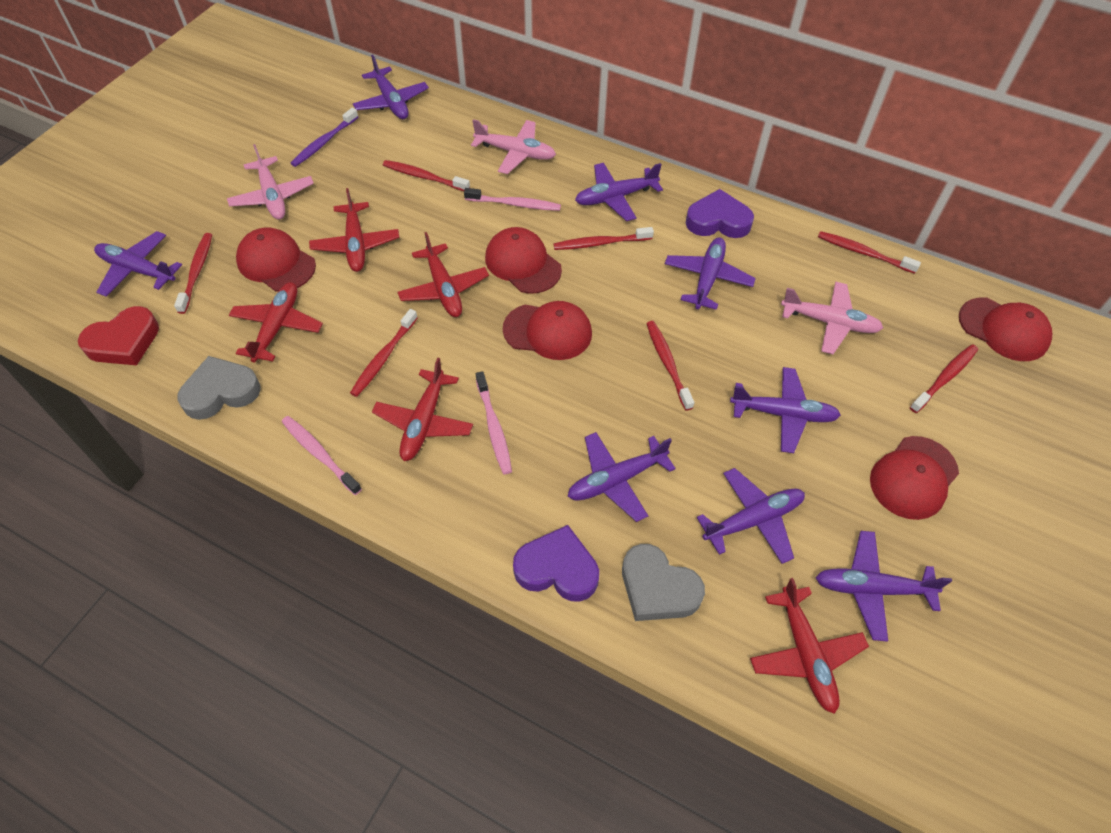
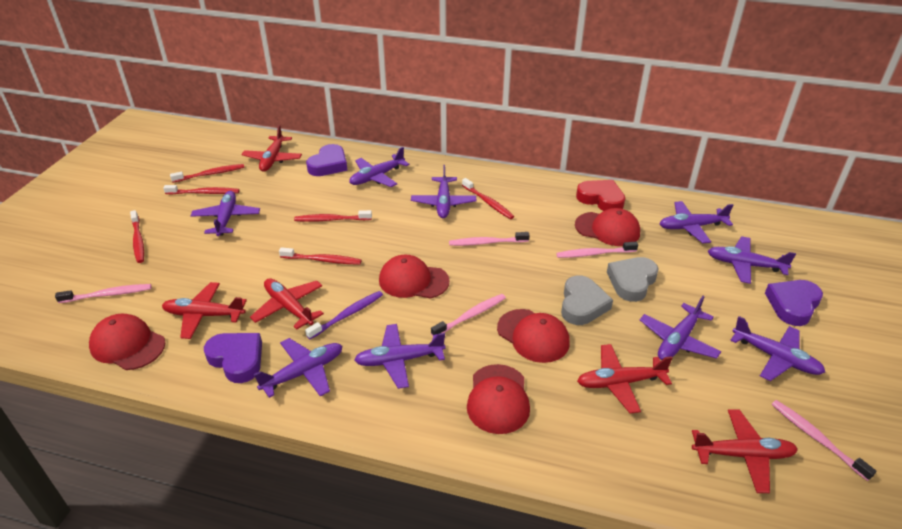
pink plane: 3 -> 0
pink toothbrush: 3 -> 5
purple heart: 2 -> 3
purple plane: 8 -> 9
red toothbrush: 7 -> 6

